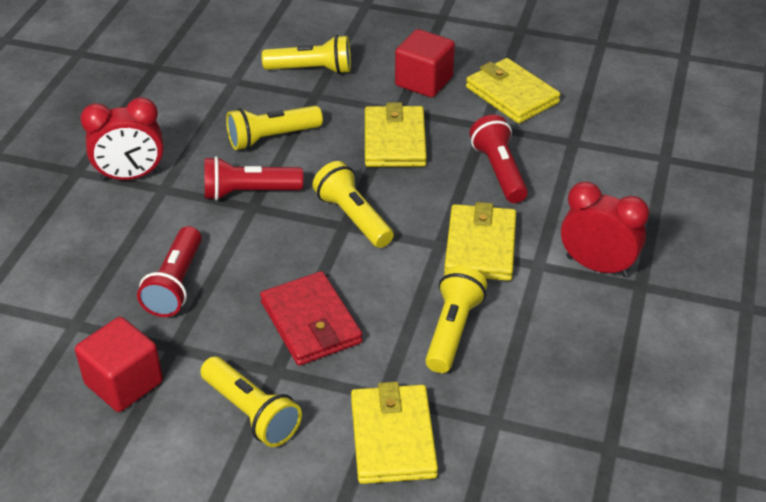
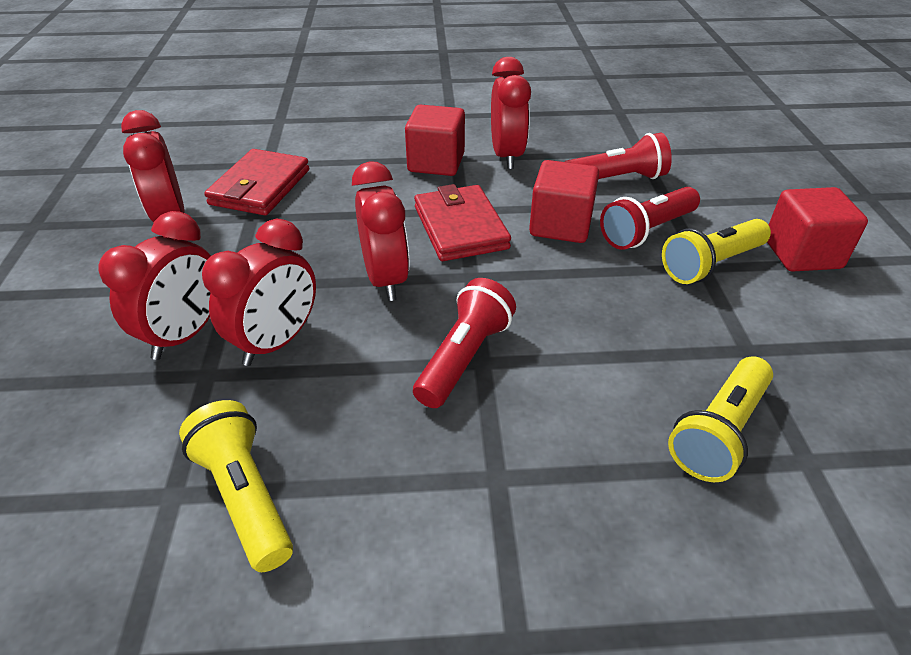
red clock: 2 -> 5
red cube: 2 -> 3
red wallet: 1 -> 2
yellow flashlight: 5 -> 3
yellow wallet: 4 -> 0

